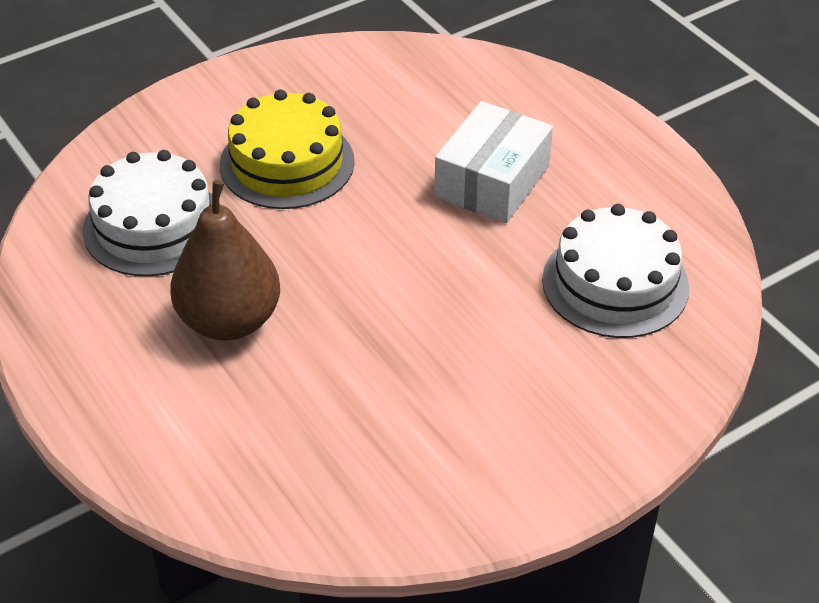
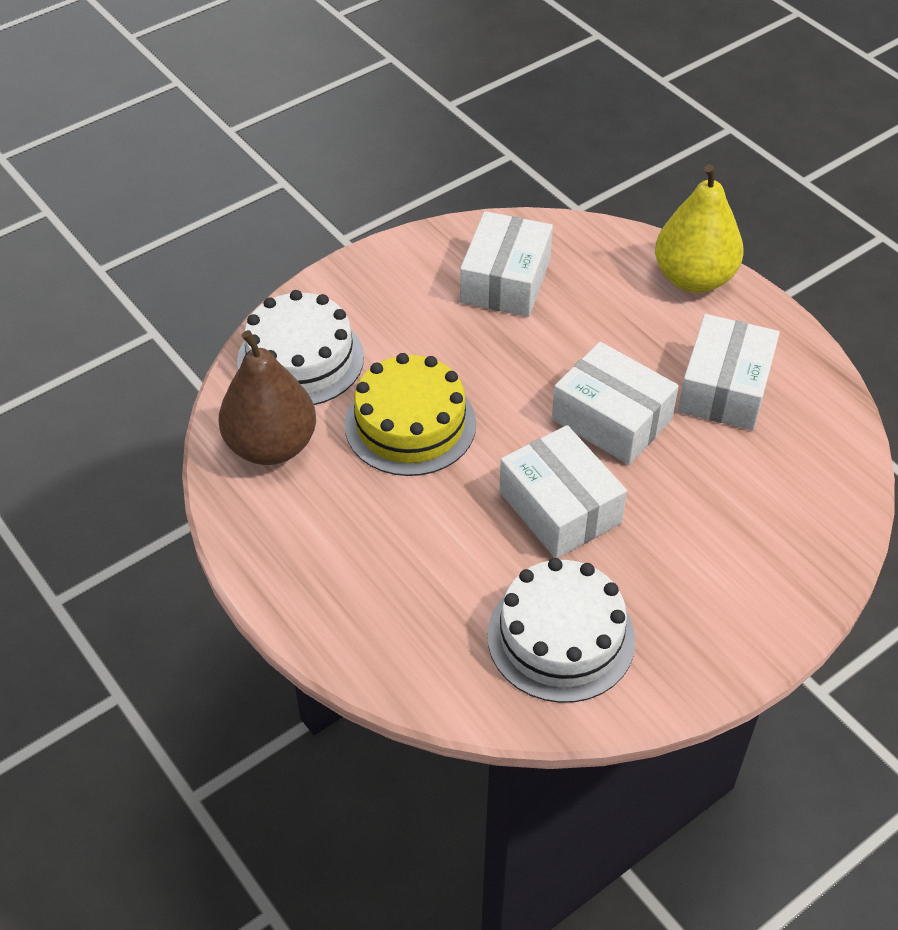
white box: 1 -> 4
yellow pear: 0 -> 1

